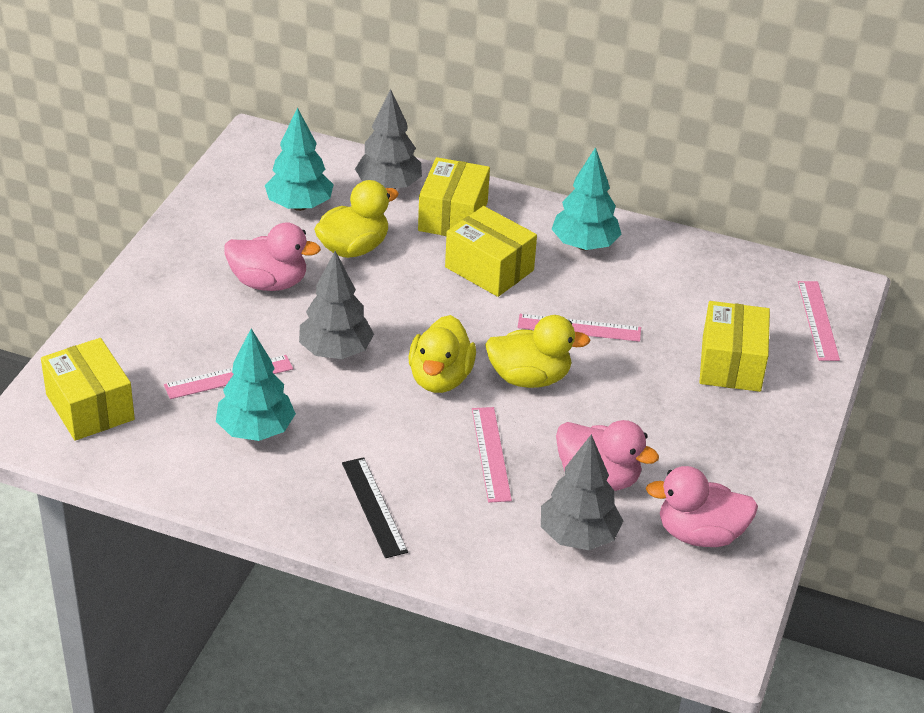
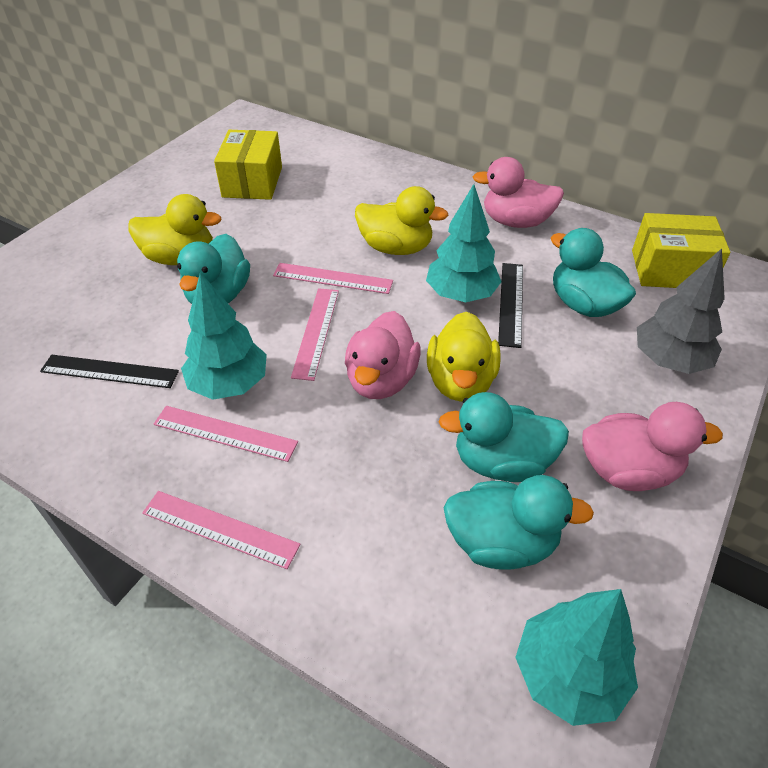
black ruler: 1 -> 2
grey tree: 3 -> 1
turquoise duck: 0 -> 4
yellow box: 4 -> 2

